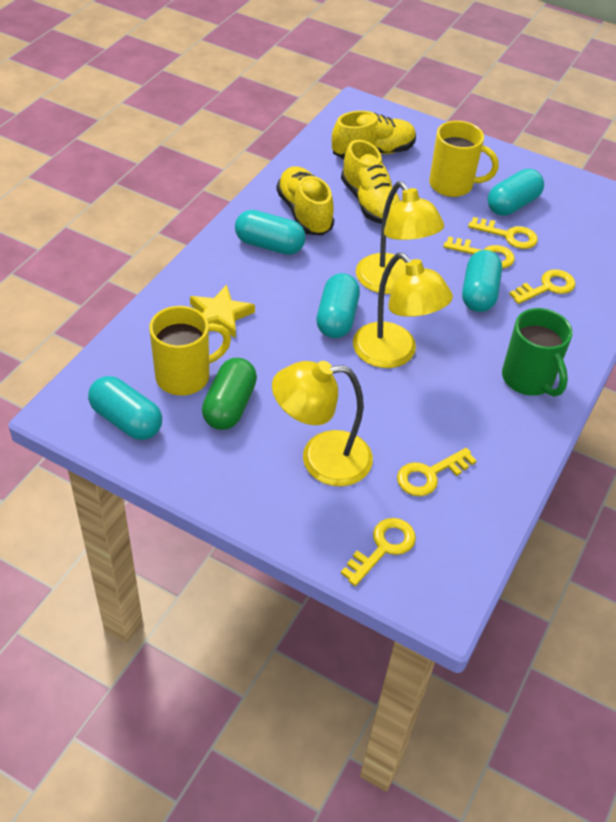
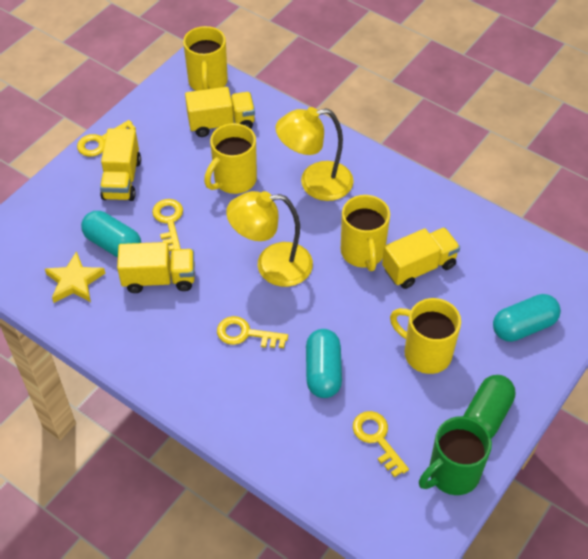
turquoise capsule: 5 -> 3
yellow key: 5 -> 4
yellow lamp: 3 -> 2
yellow mug: 2 -> 4
yellow shoe: 3 -> 0
yellow truck: 0 -> 4

